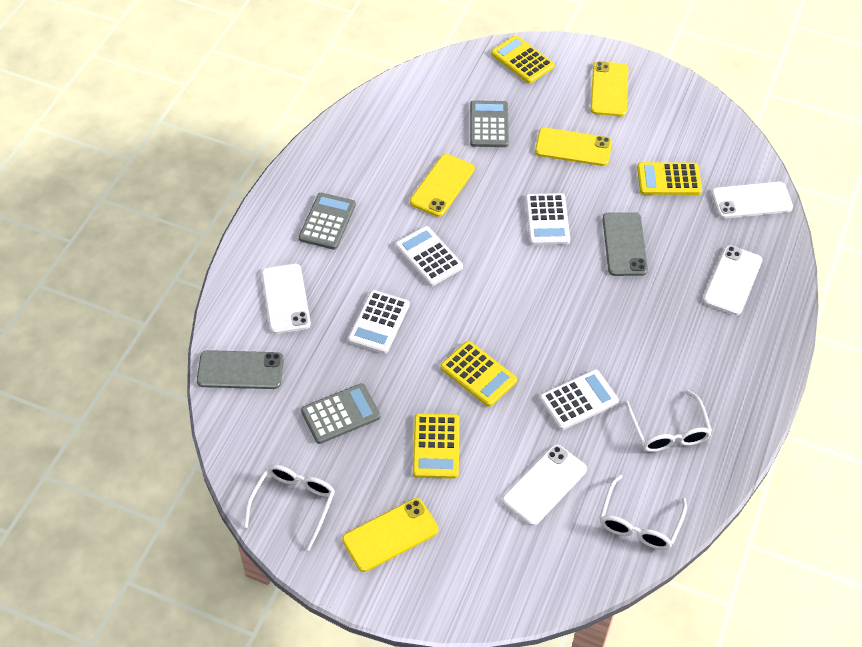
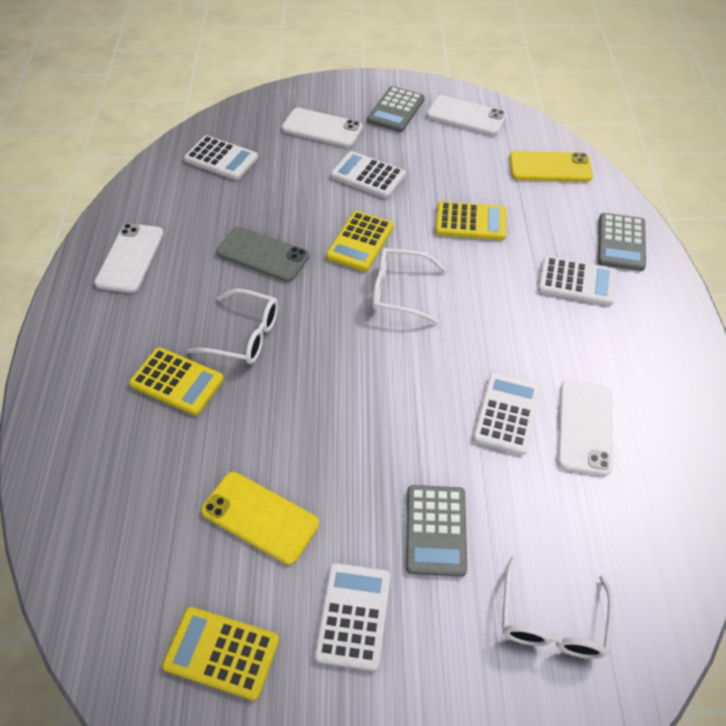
grey phone: 2 -> 1
white calculator: 4 -> 5
yellow phone: 4 -> 2

